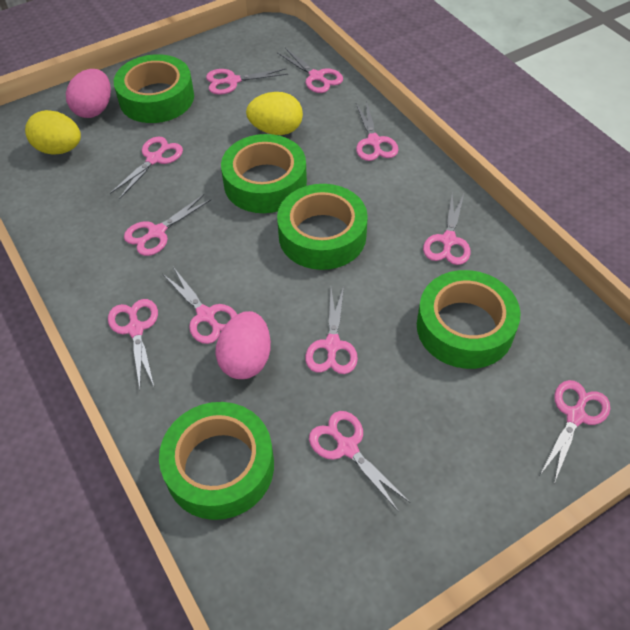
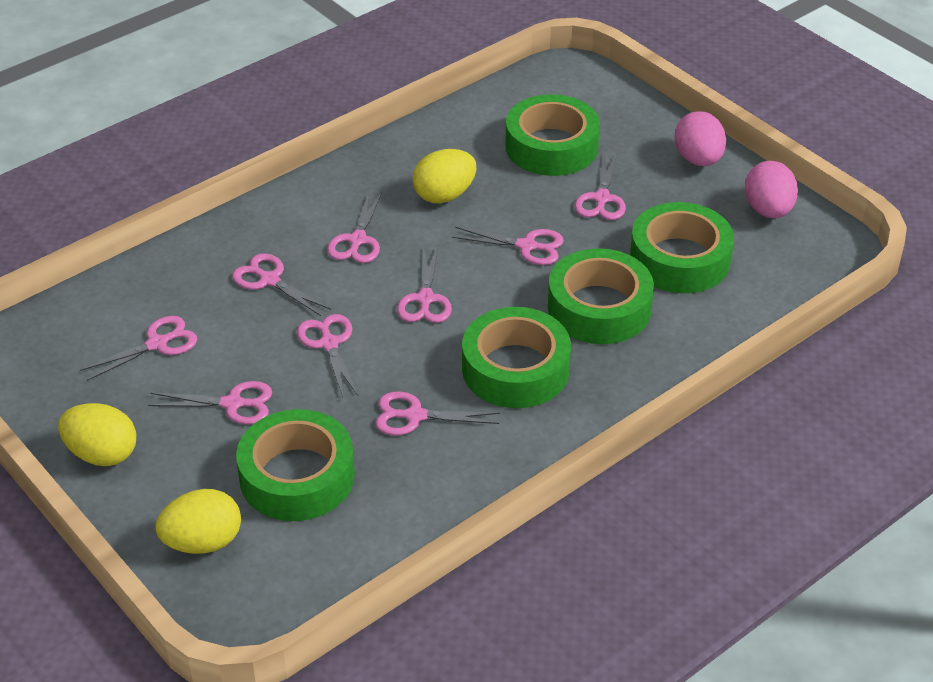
pink scissors: 11 -> 9
yellow egg: 2 -> 3

